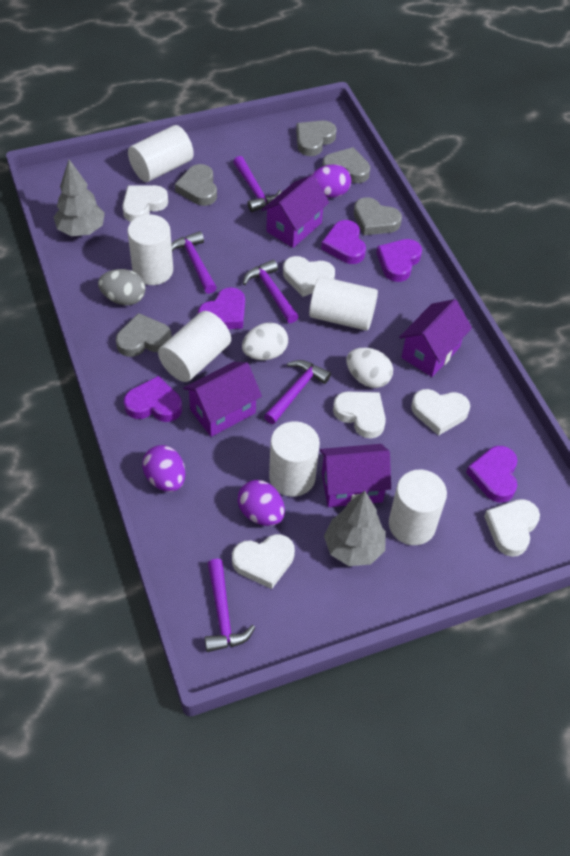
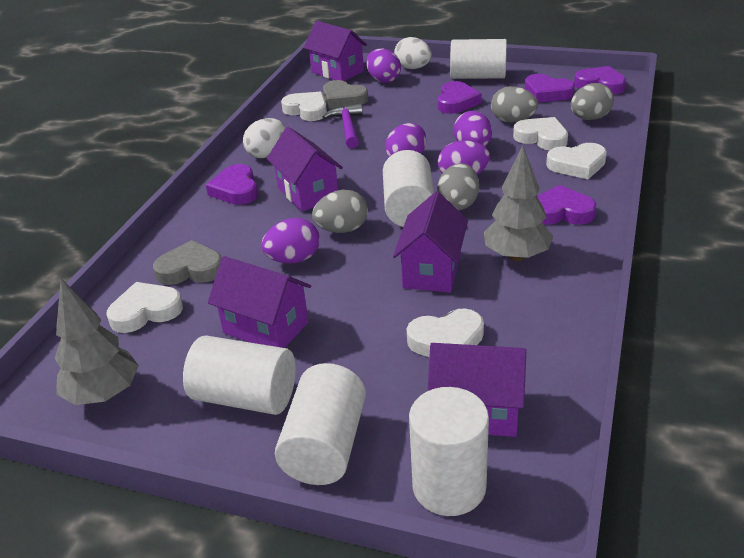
grey egg: 1 -> 4
grey heart: 5 -> 2
purple egg: 3 -> 5
purple hammer: 5 -> 1
purple house: 4 -> 5
white cylinder: 6 -> 5
white heart: 6 -> 5

